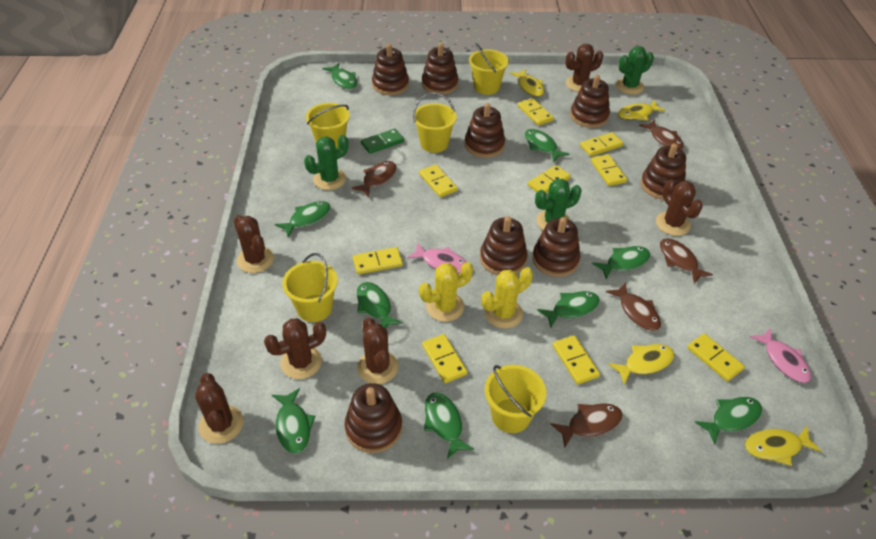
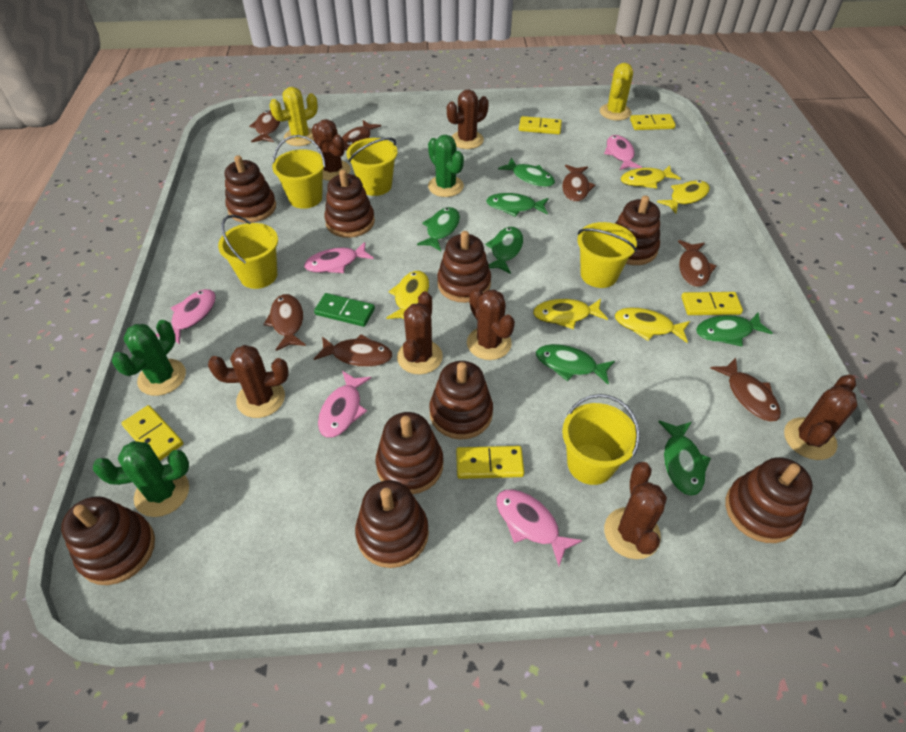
brown cactus: 6 -> 7
brown fish: 5 -> 7
brown stacking toy: 8 -> 9
green fish: 9 -> 7
pink fish: 2 -> 5
yellow domino: 9 -> 5
yellow fish: 4 -> 5

